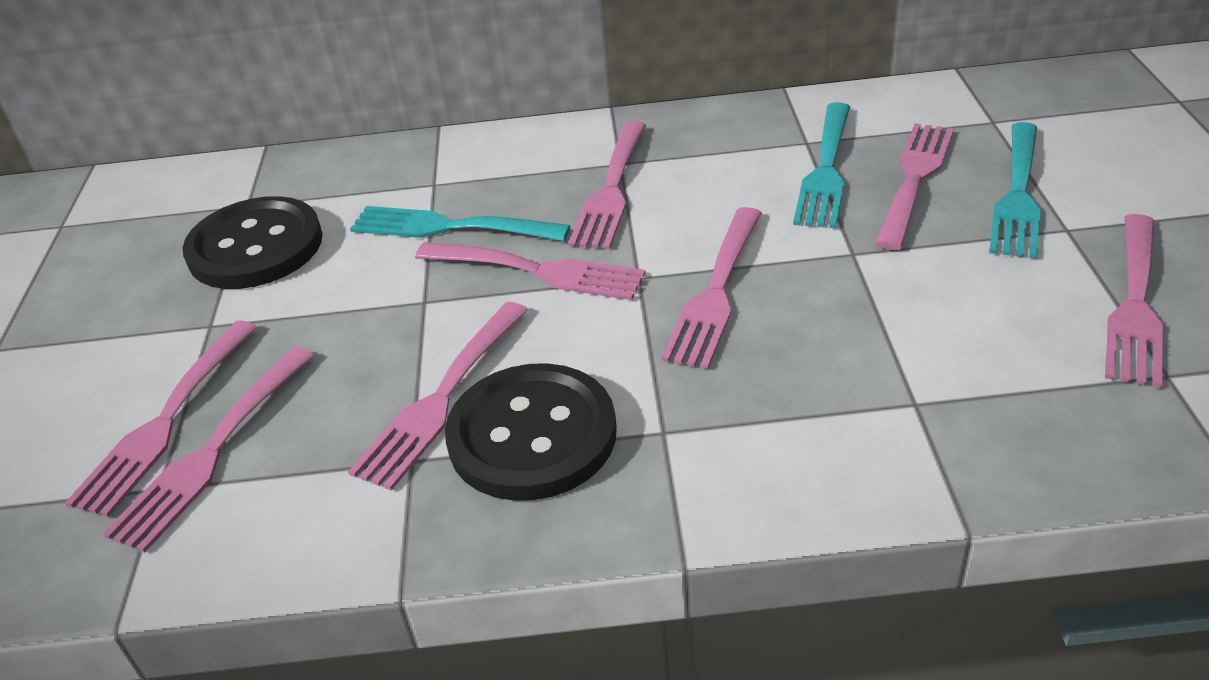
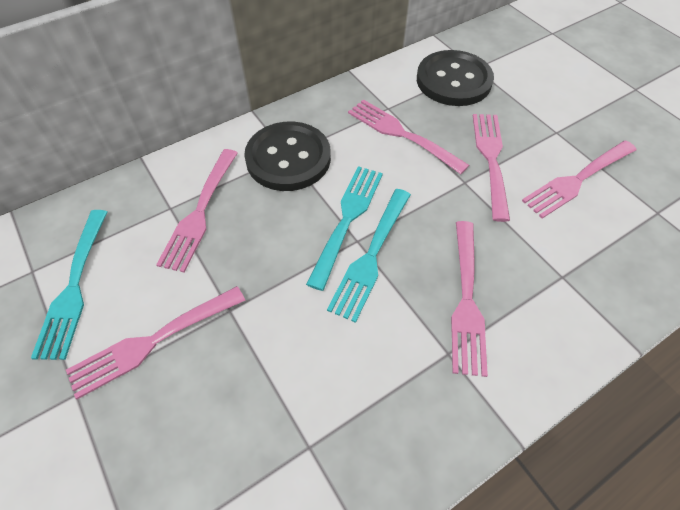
pink fork: 8 -> 6

